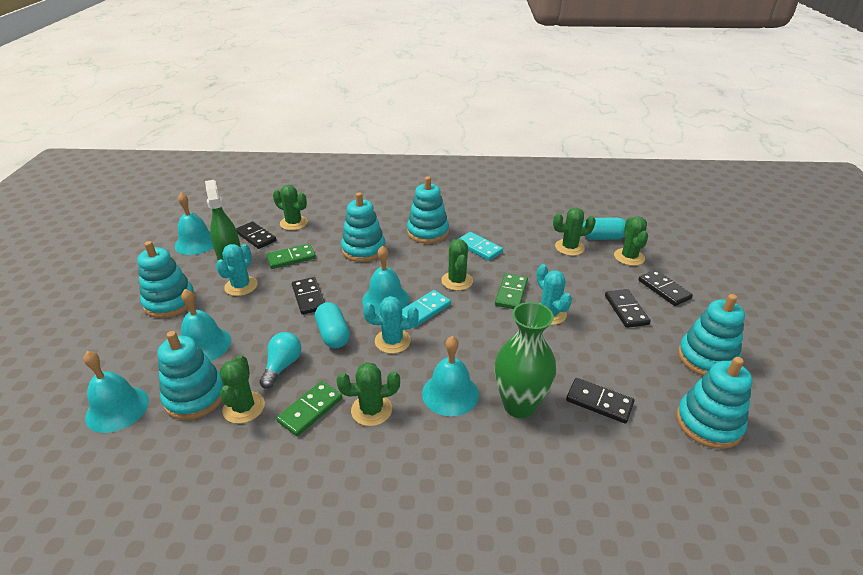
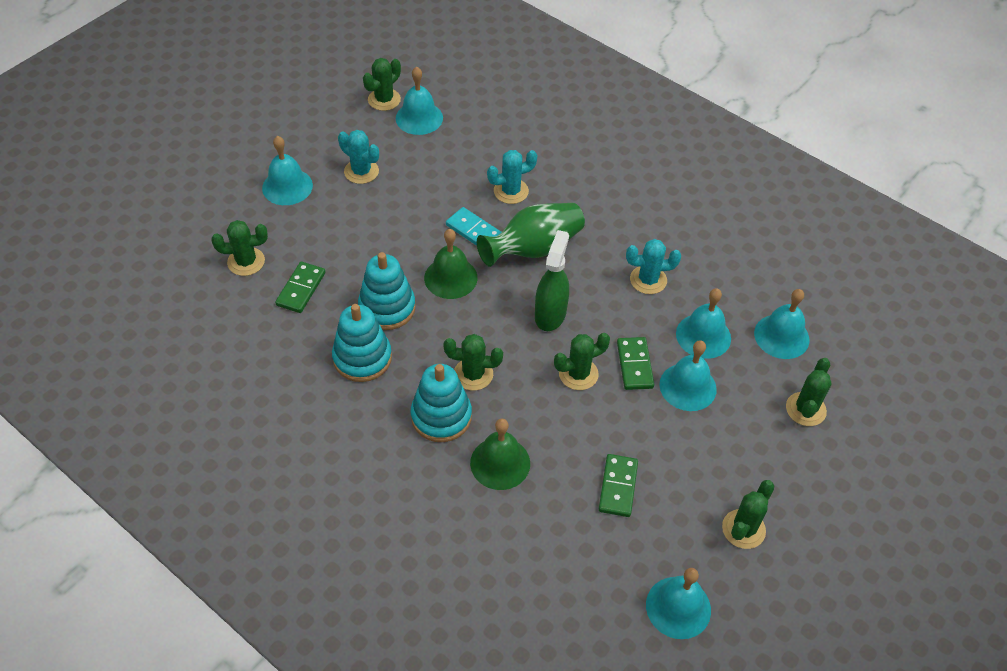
black domino: 5 -> 0
green bell: 0 -> 2
turquoise bell: 5 -> 6
turquoise capsule: 2 -> 0
turquoise domino: 2 -> 1
turquoise light bulb: 1 -> 0
turquoise stacking toy: 6 -> 3

